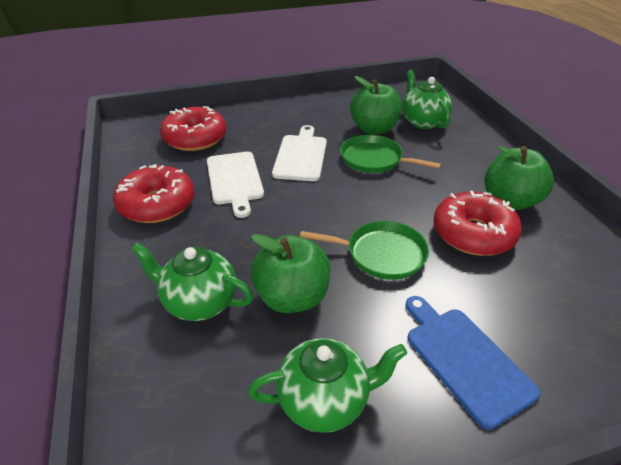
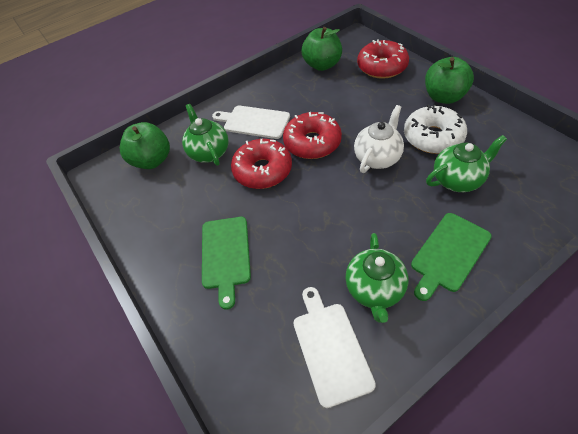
blue cutting board: 1 -> 0
green cutting board: 0 -> 2
green pan: 2 -> 0
white donut: 0 -> 1
white teapot: 0 -> 1

